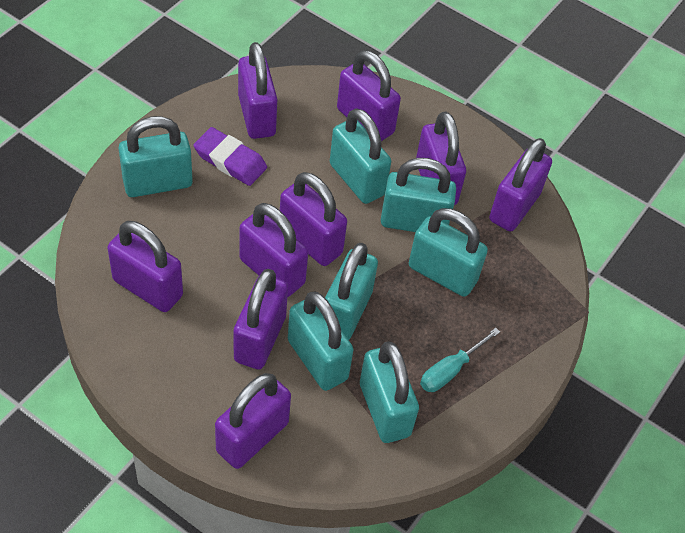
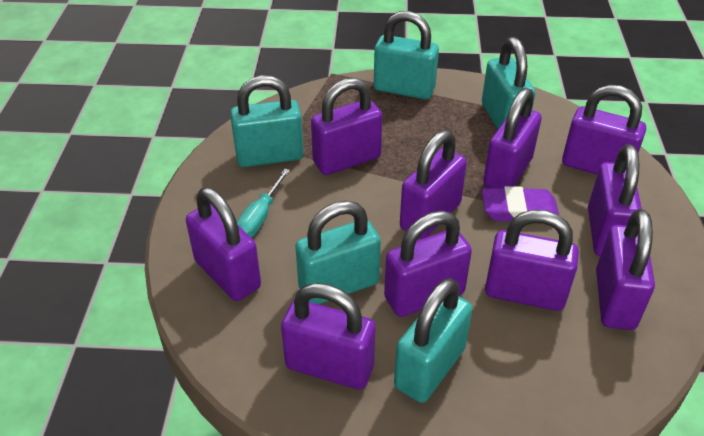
purple padlock: 9 -> 10
turquoise padlock: 7 -> 5

